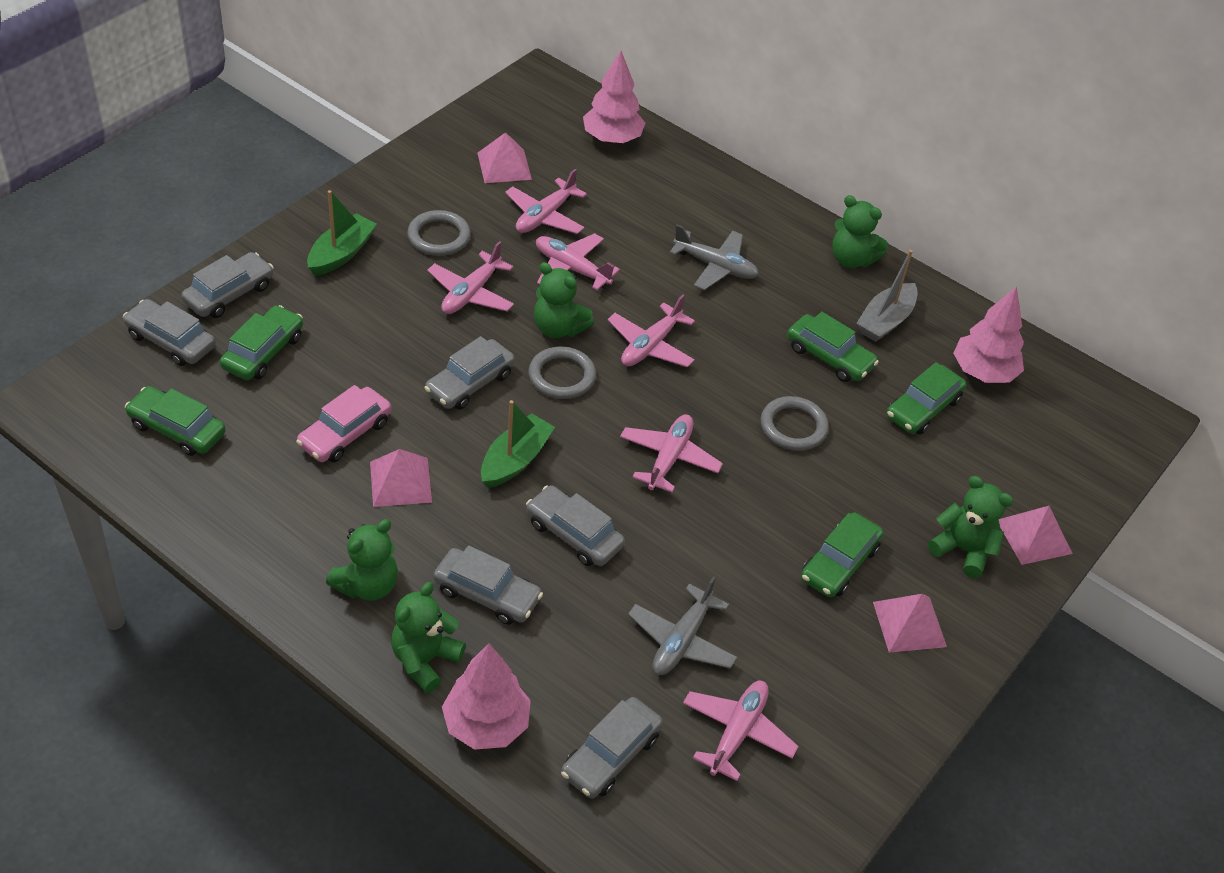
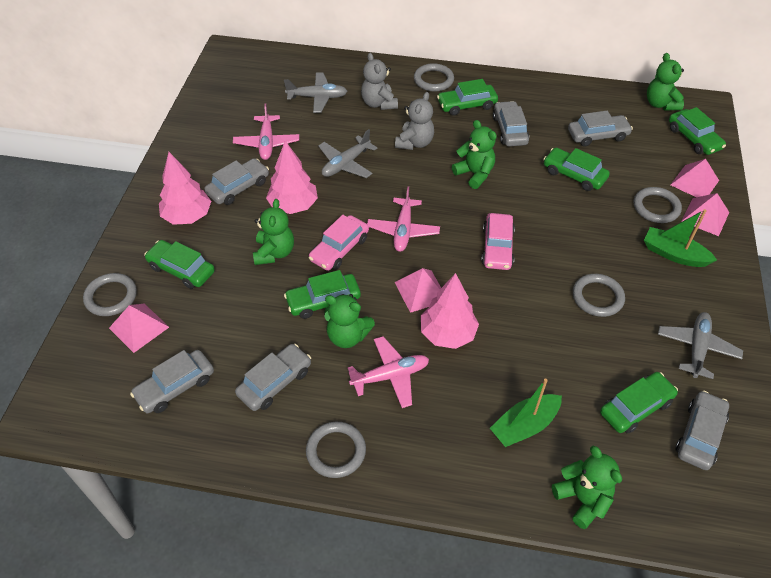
green car: 5 -> 6
grey boat: 1 -> 0
grey plane: 2 -> 3
grey ring: 3 -> 5
grey teddy bear: 0 -> 2
pink car: 1 -> 2
pink plane: 6 -> 3

